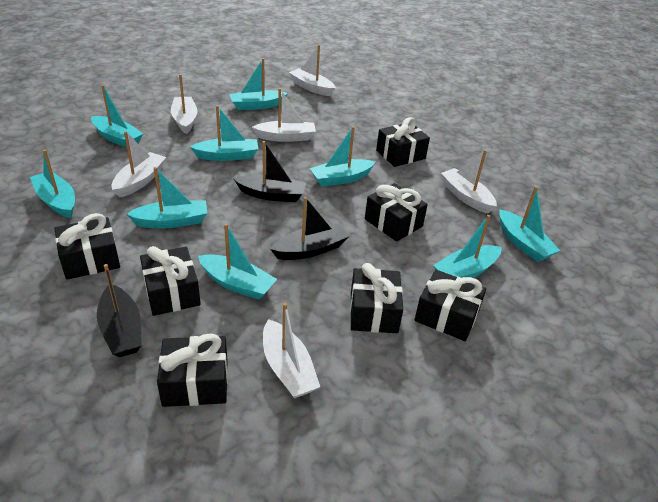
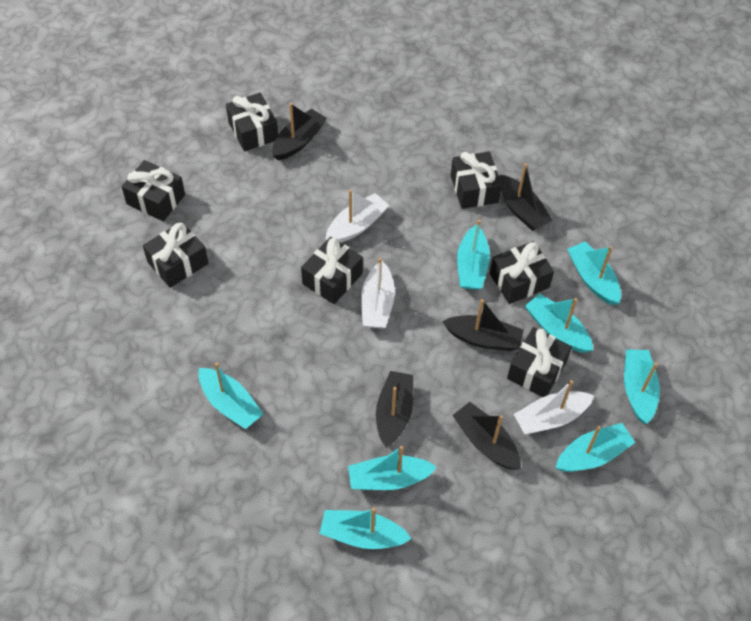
black boat: 3 -> 5
turquoise boat: 9 -> 8
white boat: 6 -> 3

